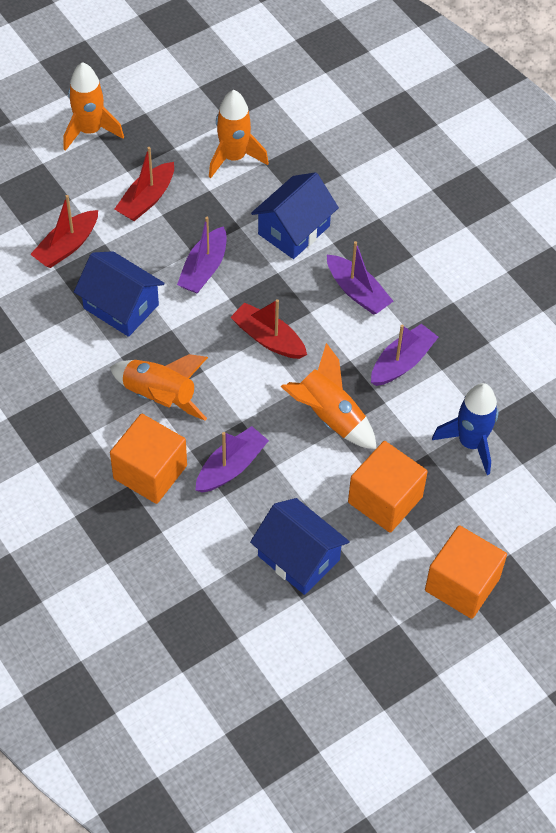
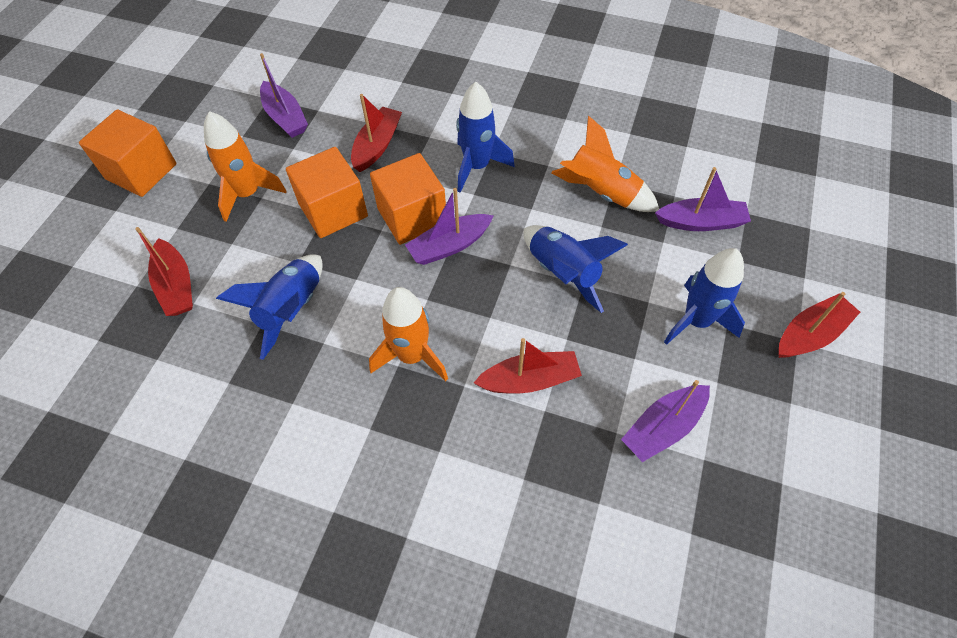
blue house: 3 -> 0
blue rocket: 1 -> 4
orange rocket: 4 -> 3
red boat: 3 -> 4

